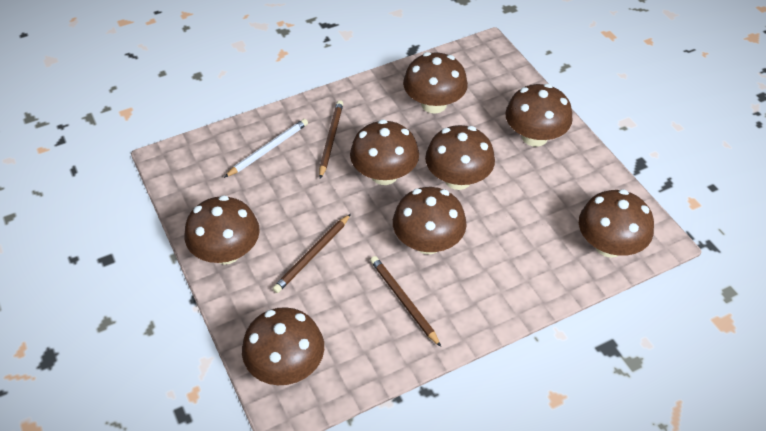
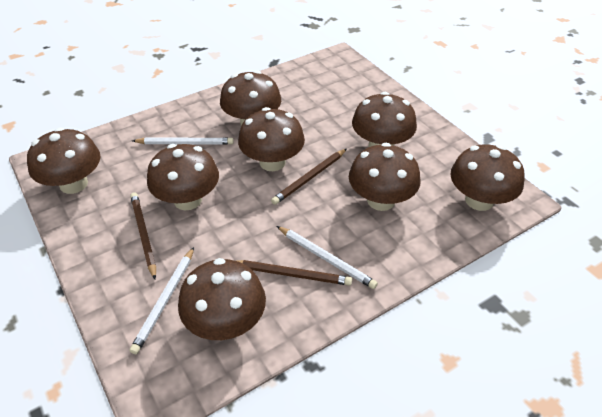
white pencil: 1 -> 3

